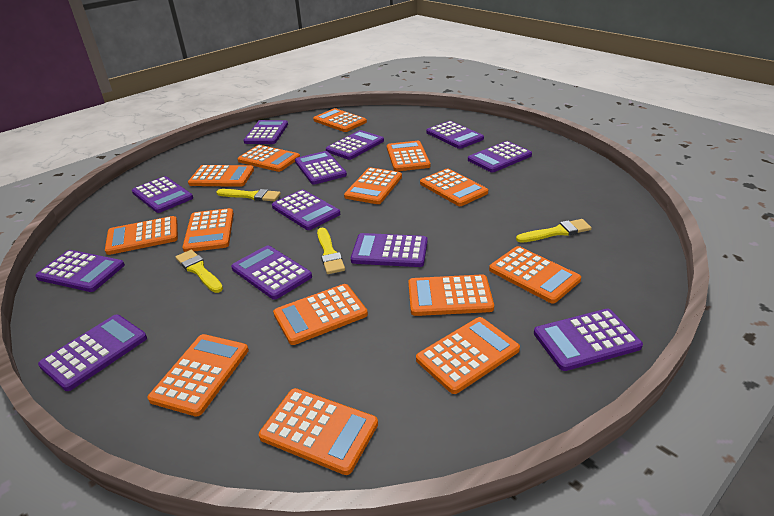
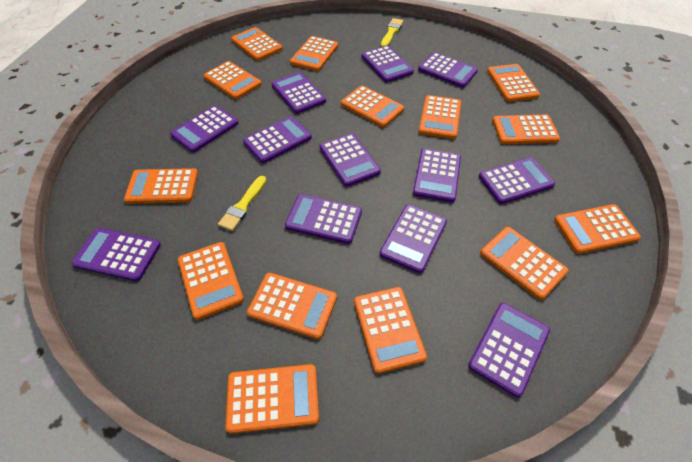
yellow brush: 4 -> 2

